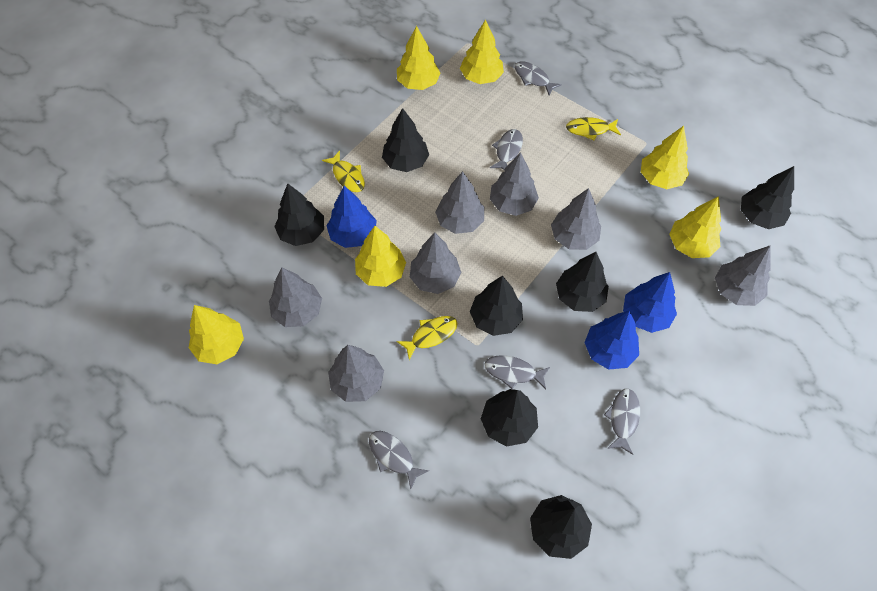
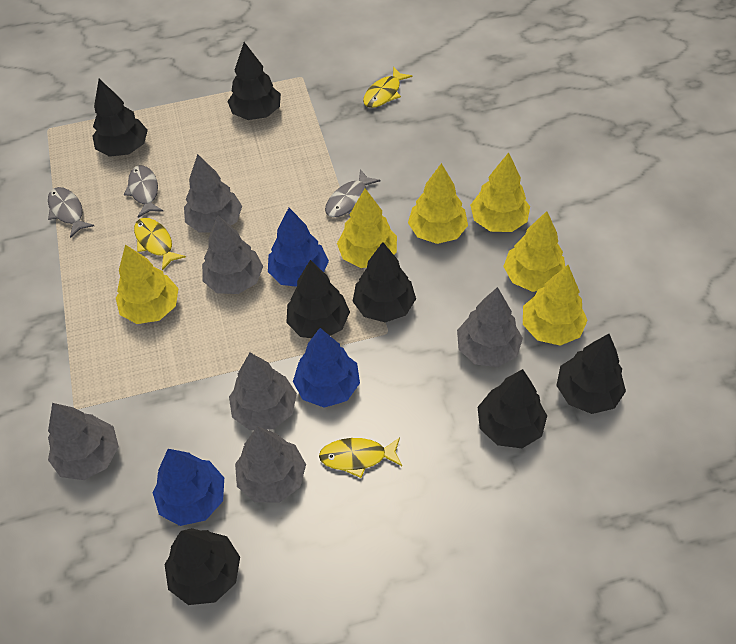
grey fish: 5 -> 3
grey tree: 7 -> 6

